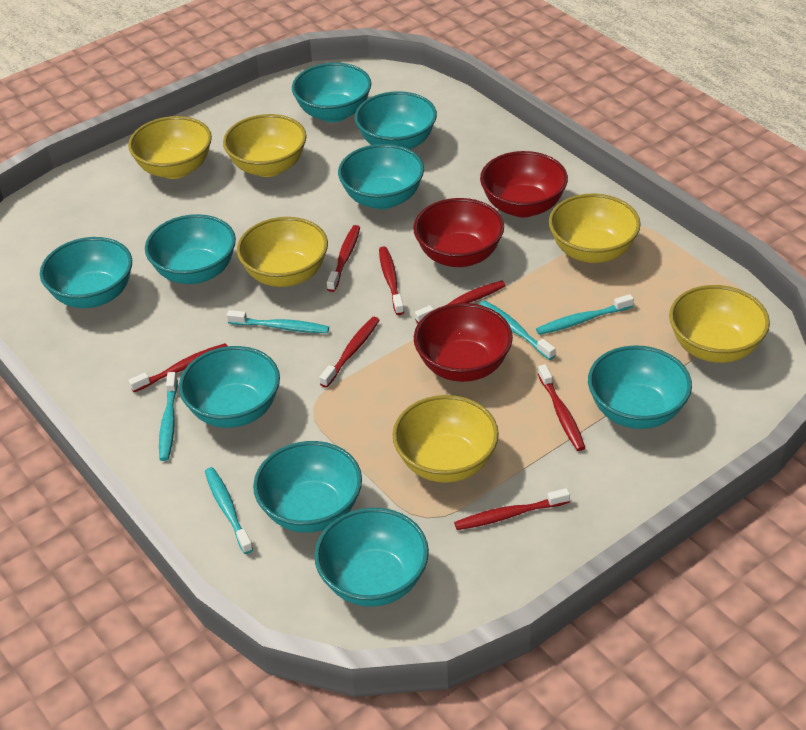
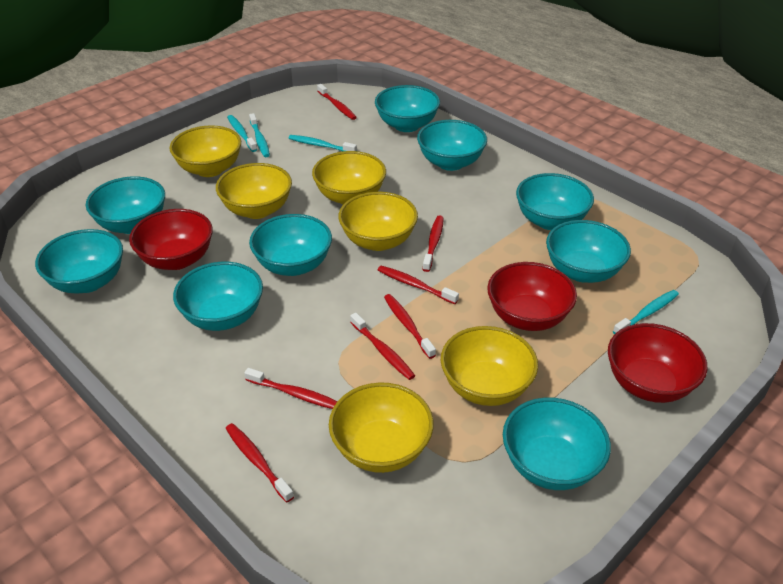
turquoise toothbrush: 5 -> 4

